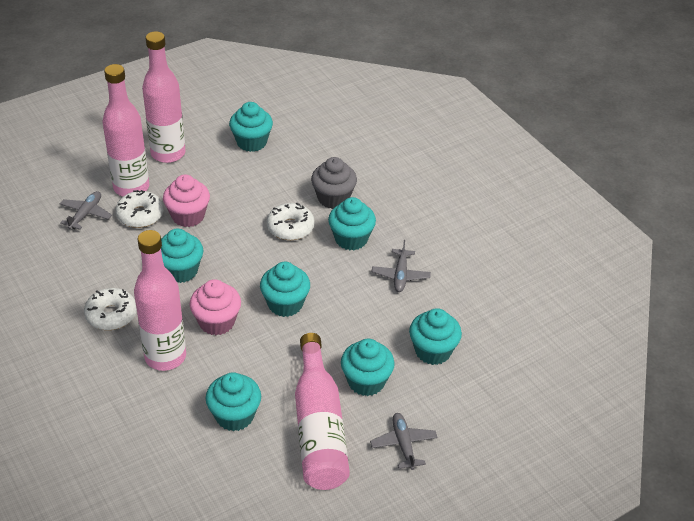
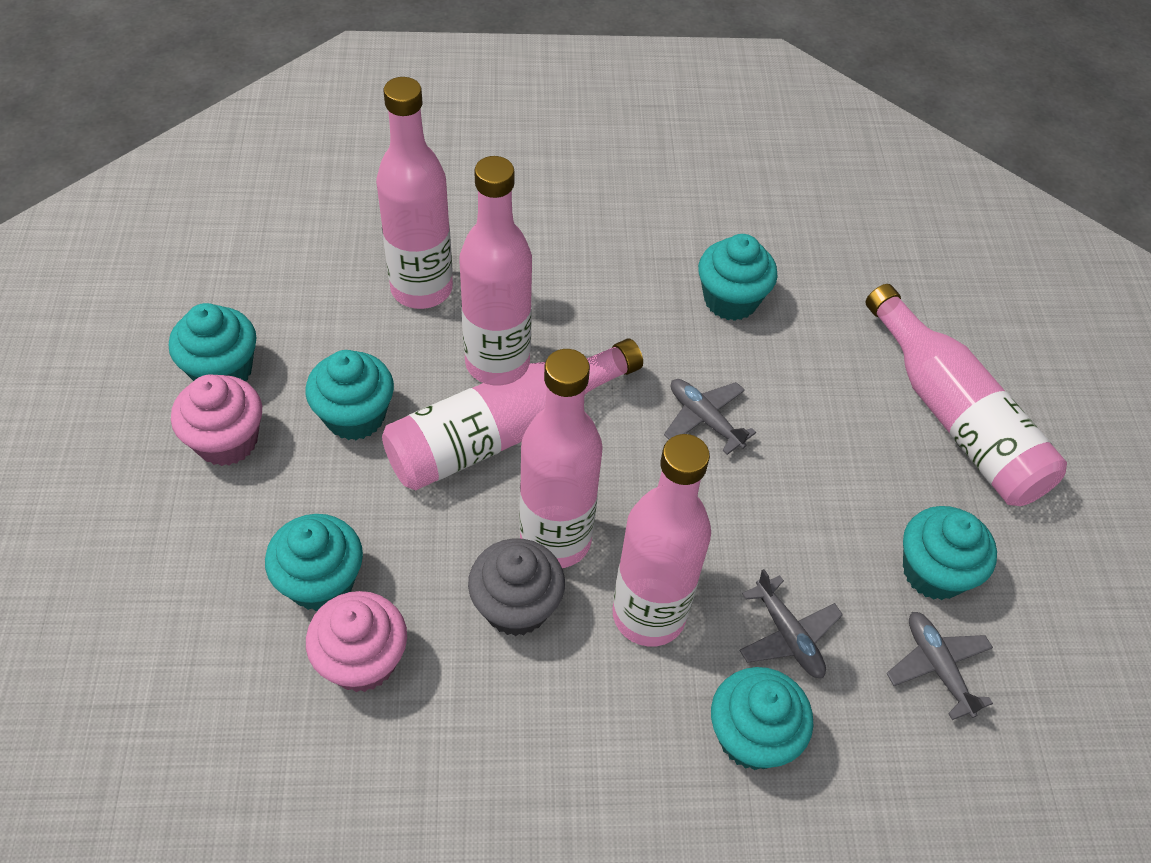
pink bottle: 4 -> 6
turquoise cupcake: 7 -> 6
white donut: 3 -> 0

